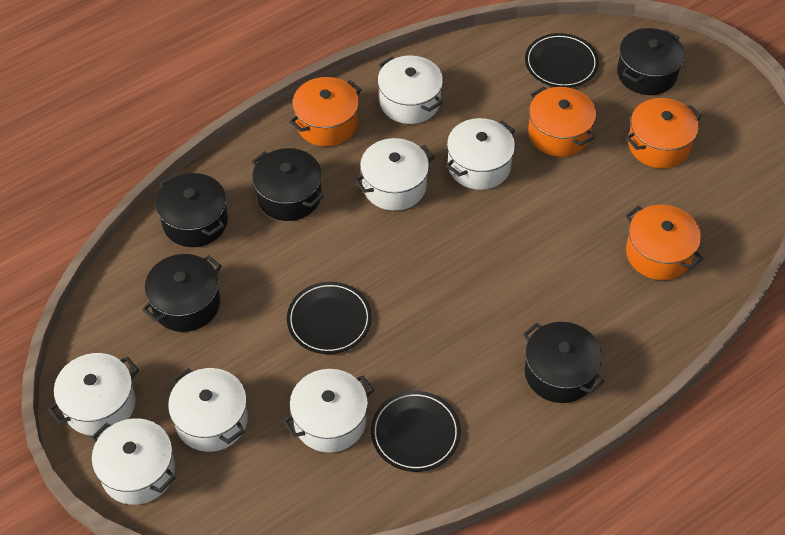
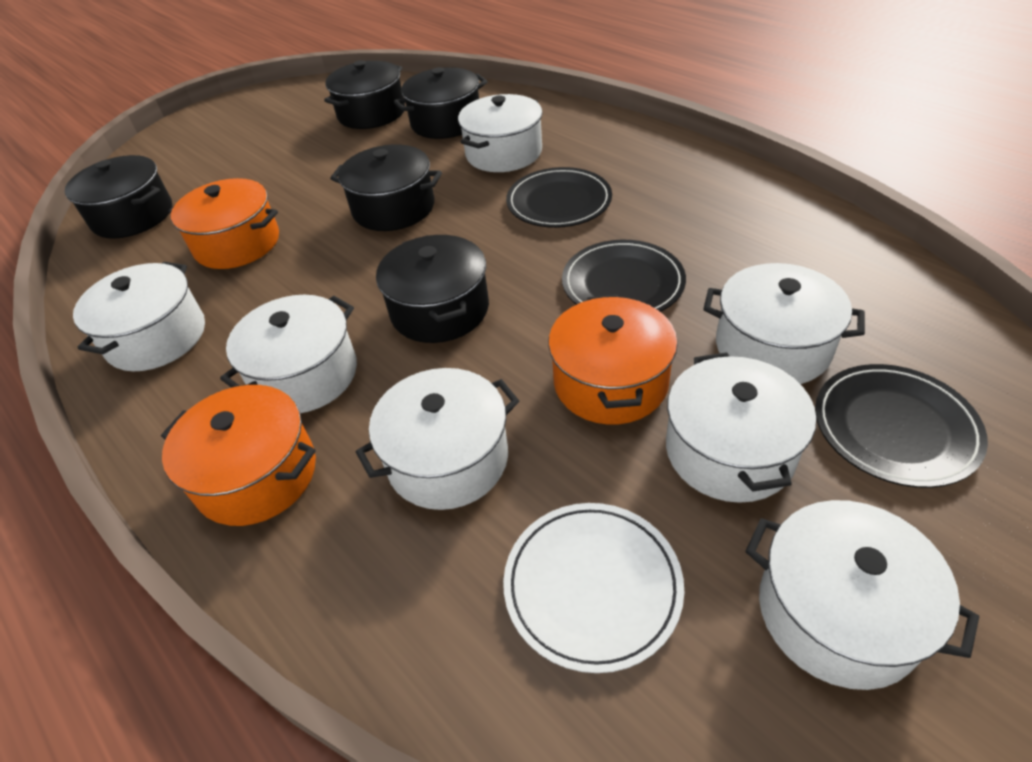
orange pot: 4 -> 3
white plate: 0 -> 1

